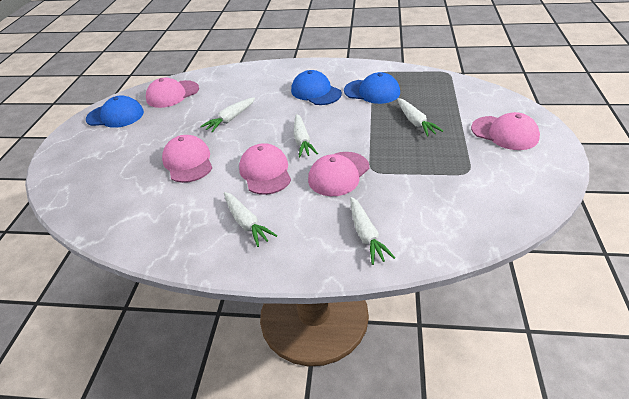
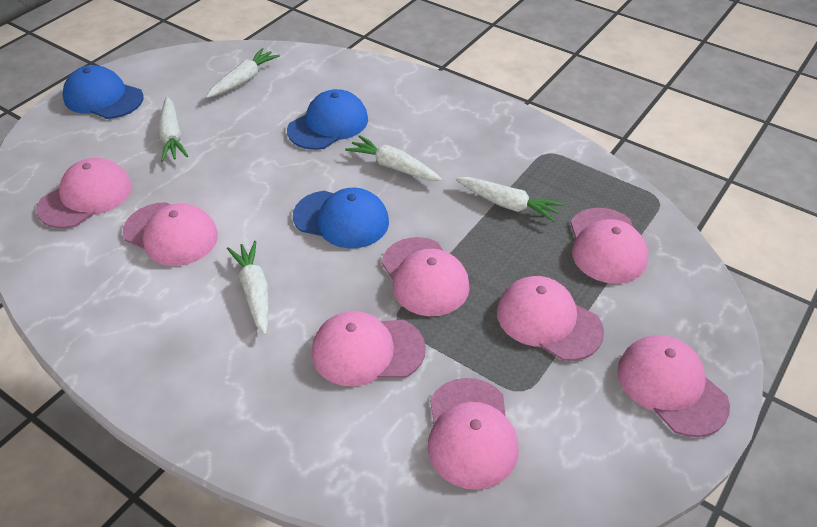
pink cap: 5 -> 8

